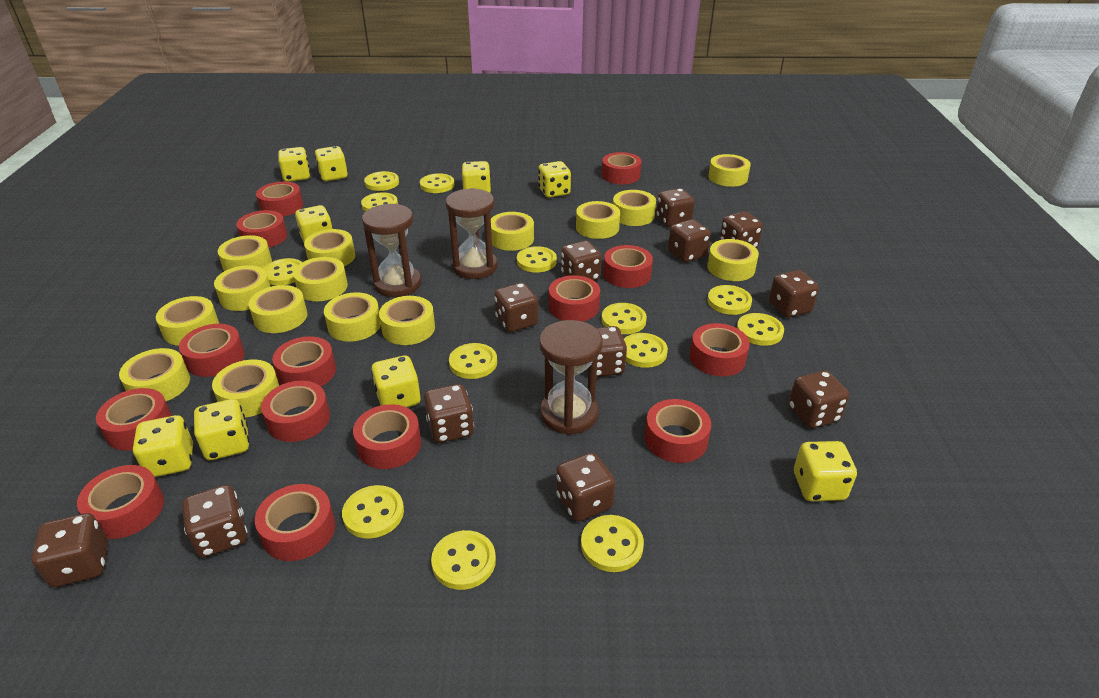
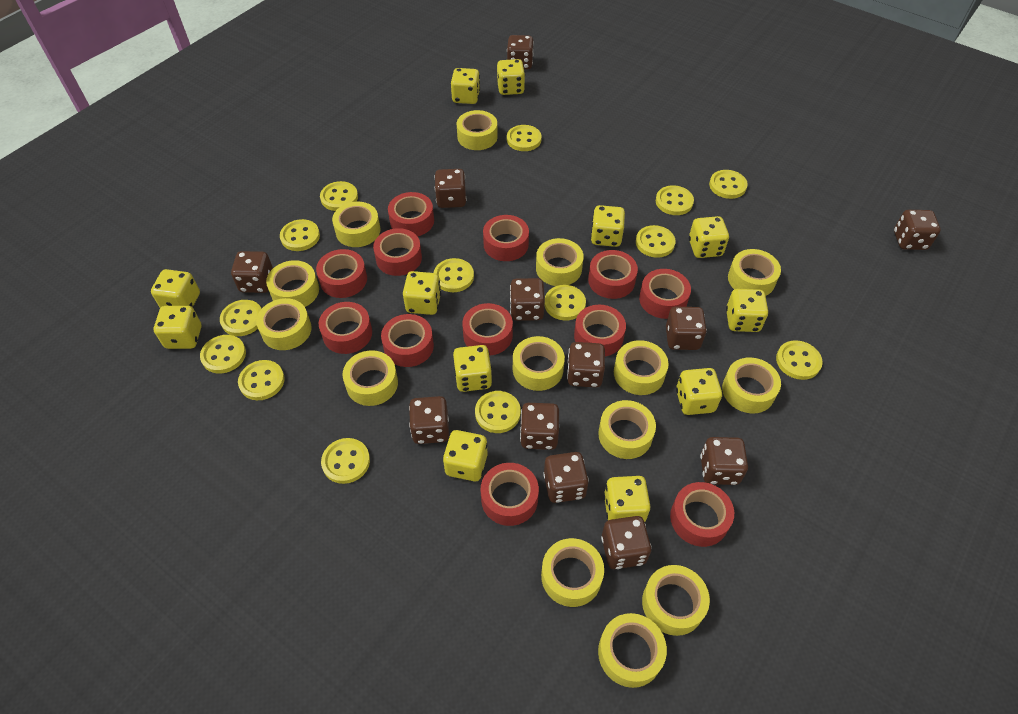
brown hourglass: 3 -> 0
red tape: 14 -> 12
yellow button: 13 -> 14
yellow dice: 9 -> 12
yellow tape: 15 -> 14

